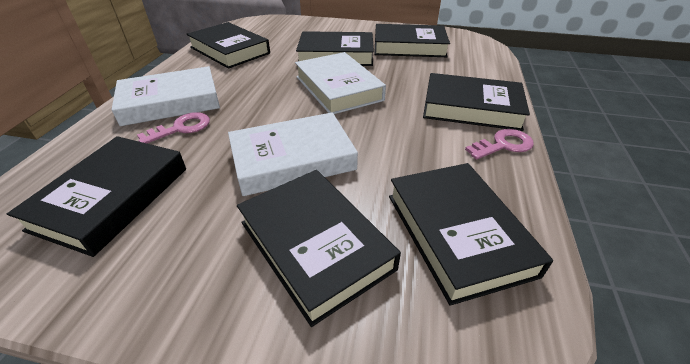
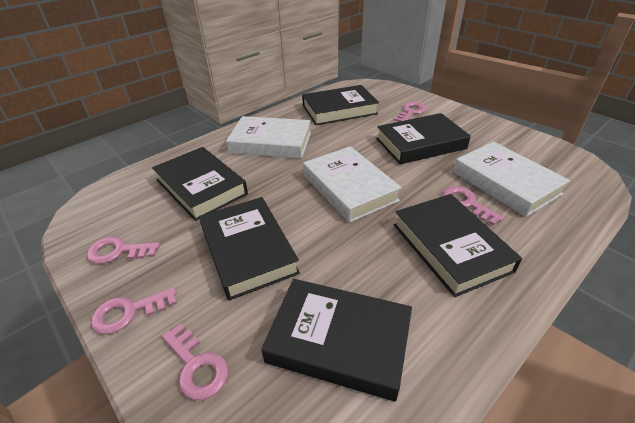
black book: 7 -> 6
pink key: 2 -> 5

